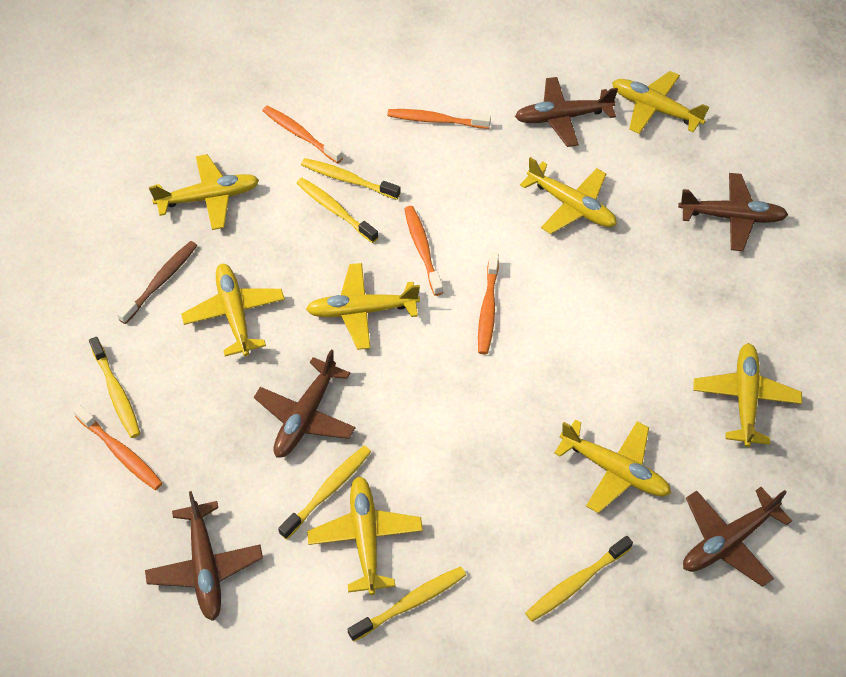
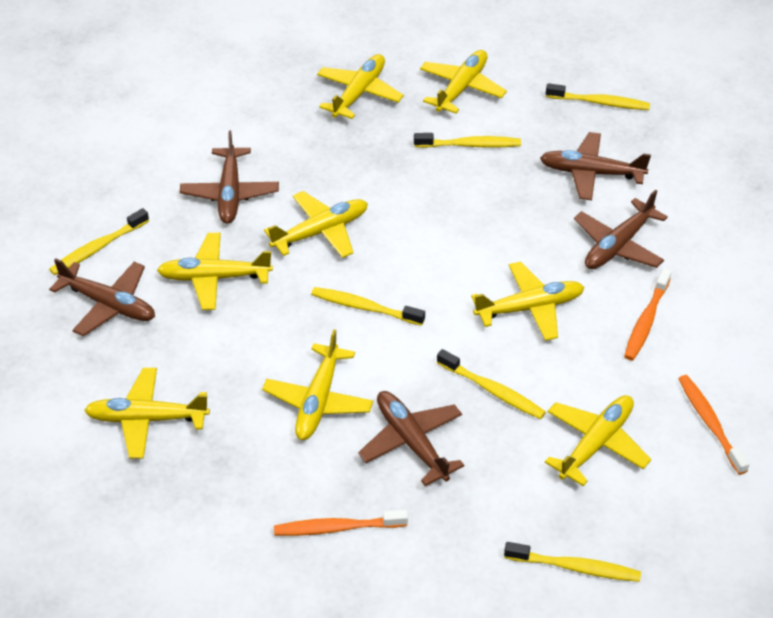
brown toothbrush: 1 -> 0
orange toothbrush: 5 -> 3

